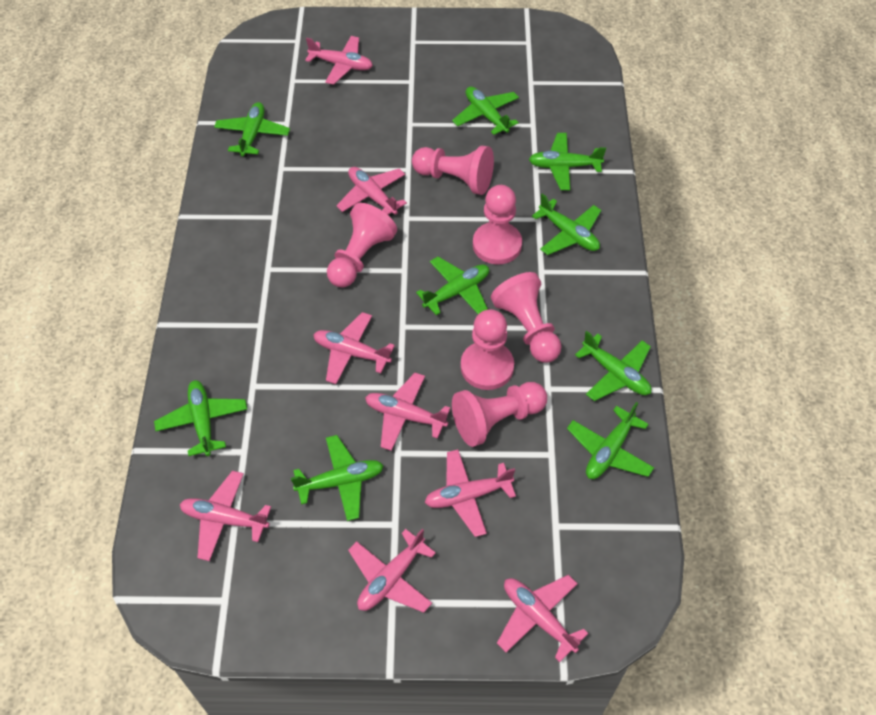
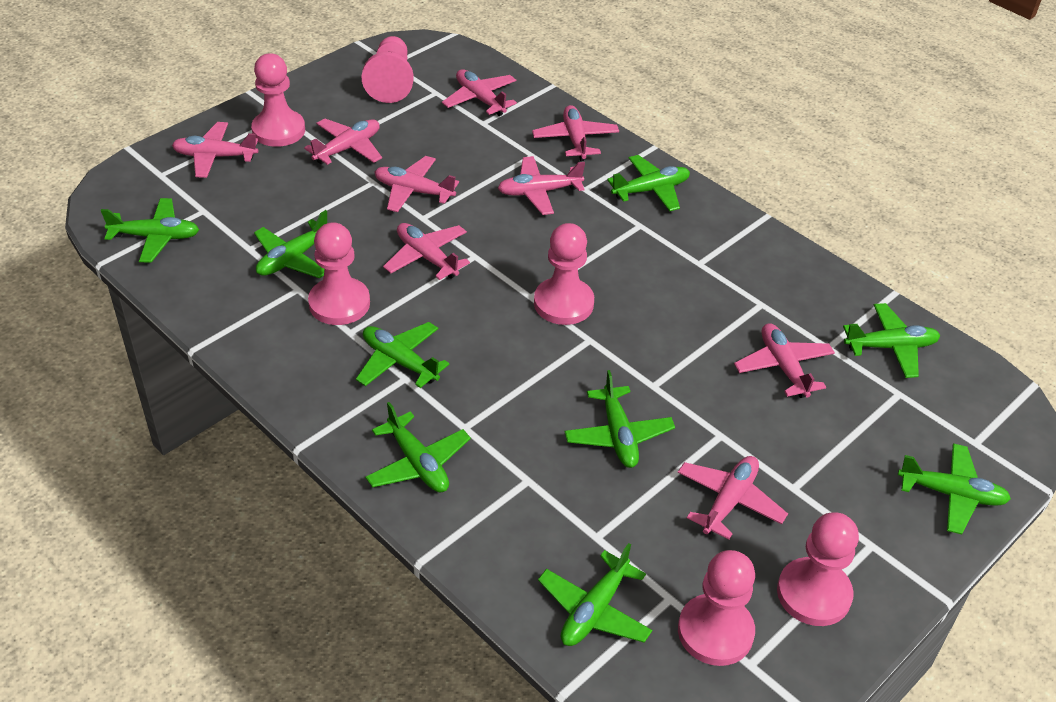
pink plane: 8 -> 9

